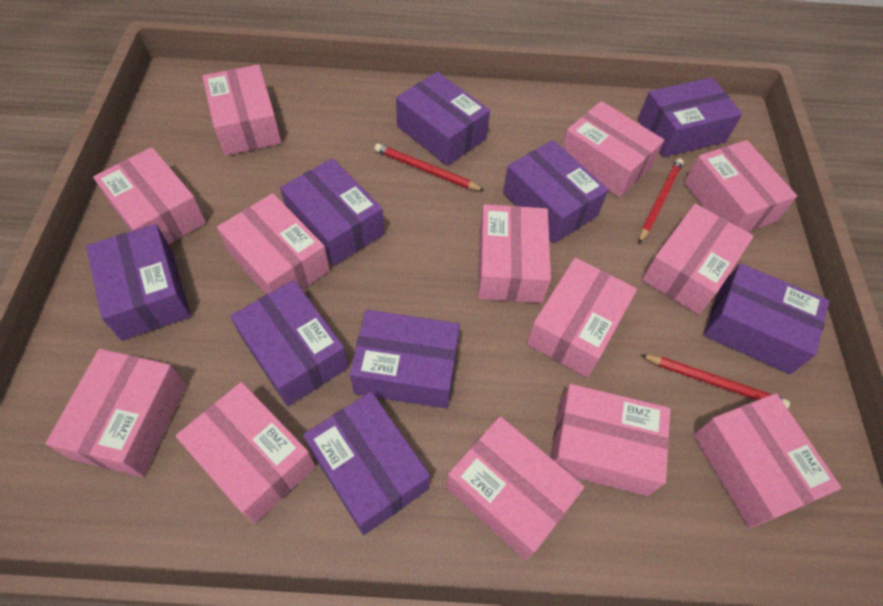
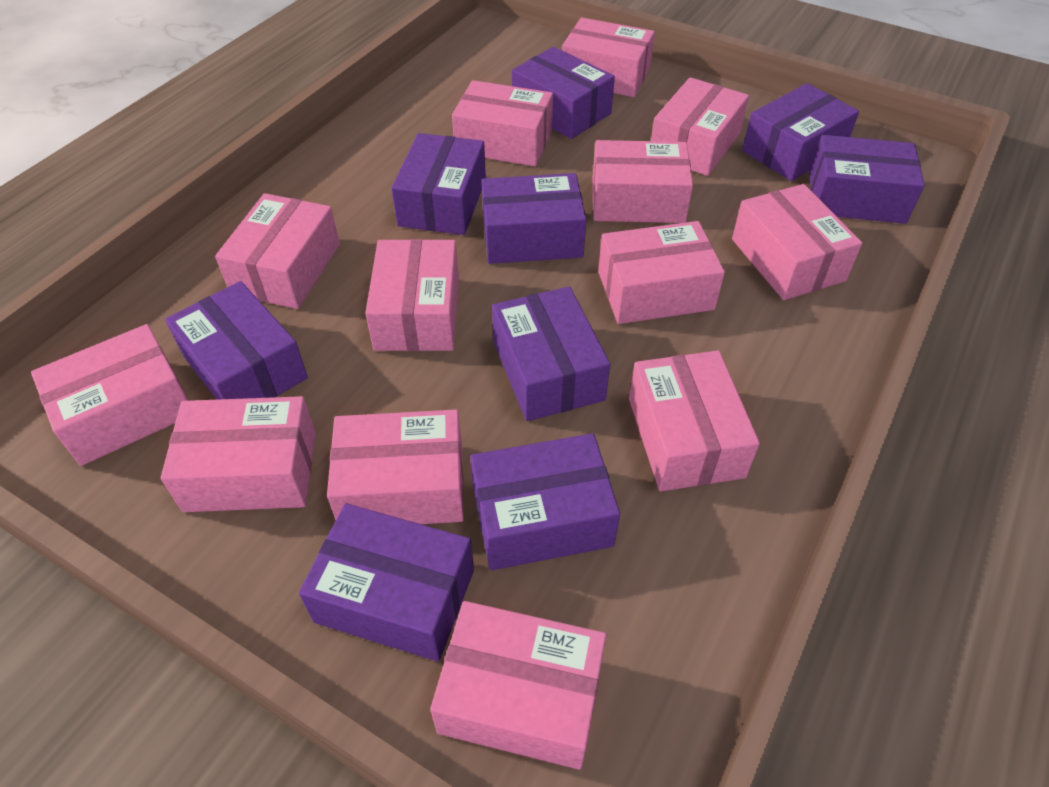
red pencil: 3 -> 0

